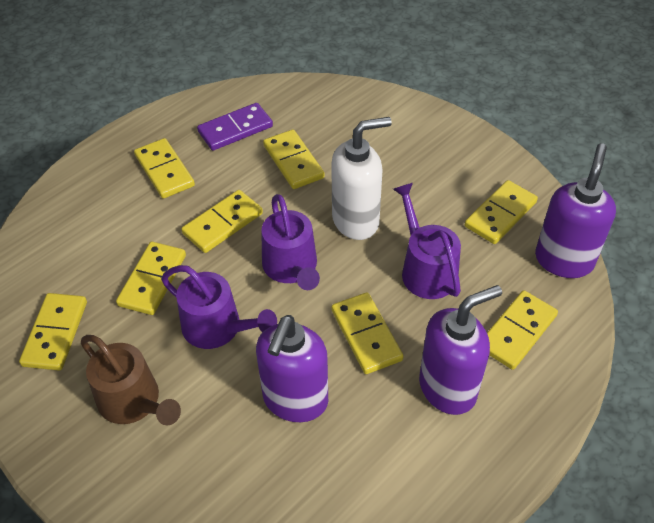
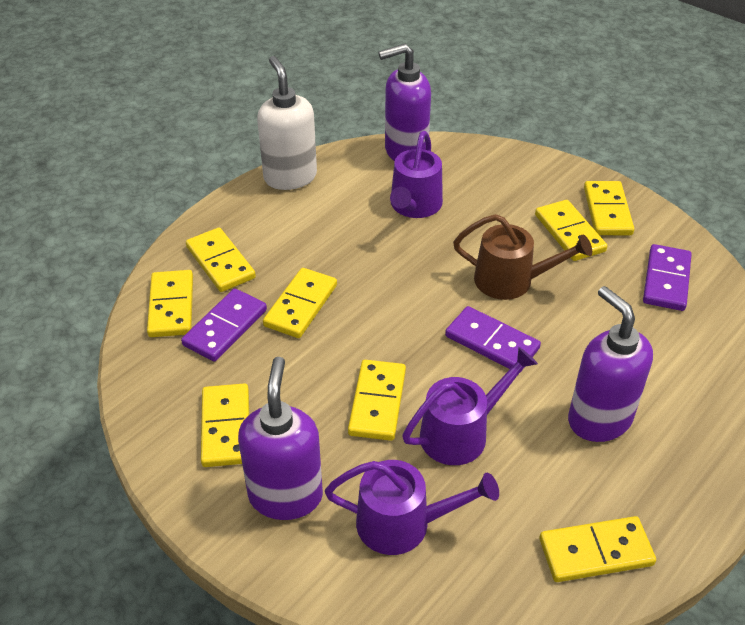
purple domino: 1 -> 3

